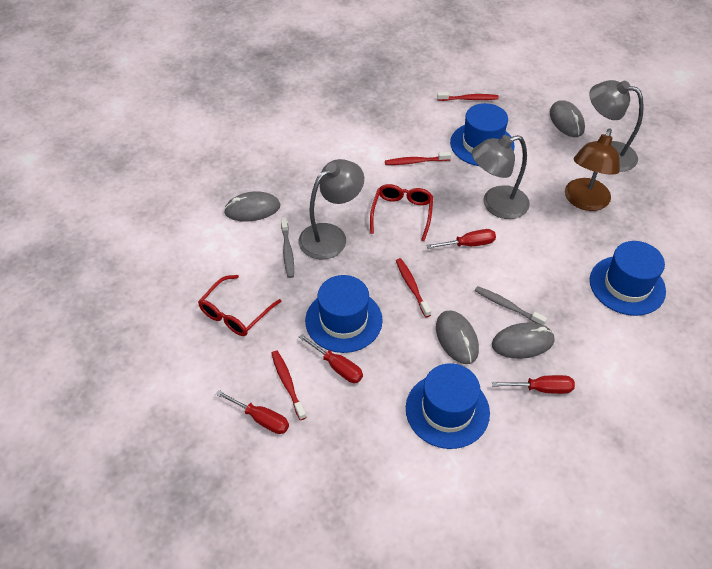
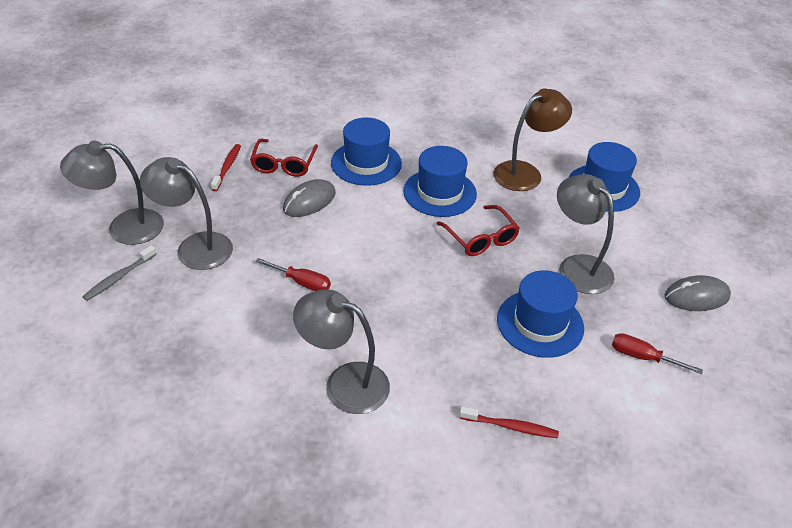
grey lamp: 3 -> 4
grey mouse: 4 -> 2
grey toothbrush: 2 -> 1
red screwdriver: 4 -> 2
red toothbrush: 4 -> 2

